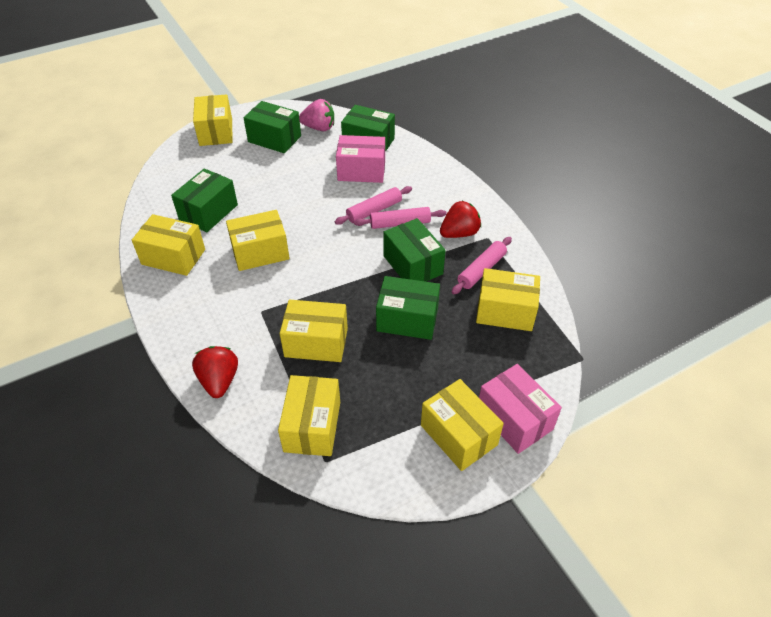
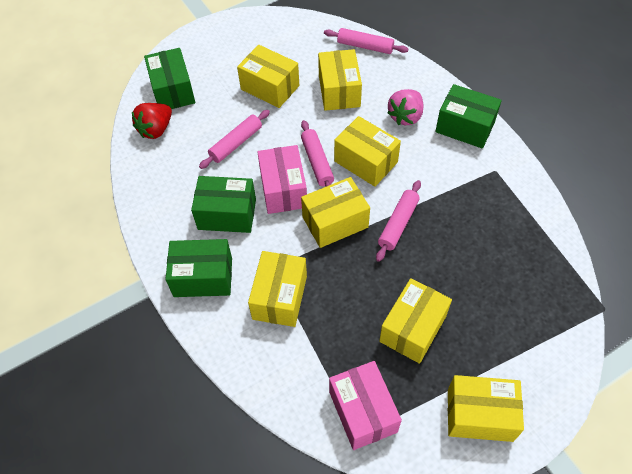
green box: 5 -> 4
pink rolling pin: 3 -> 4
red strawberry: 2 -> 1

